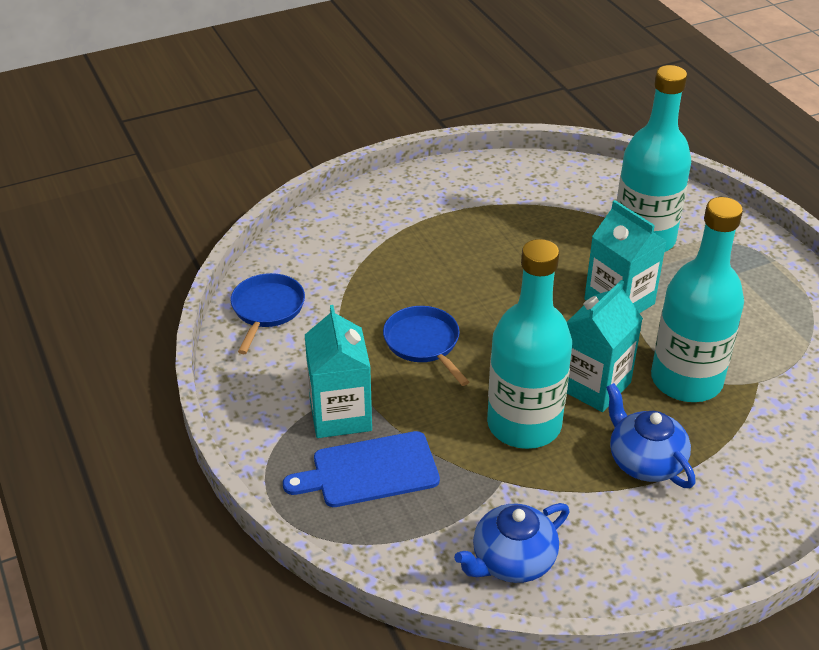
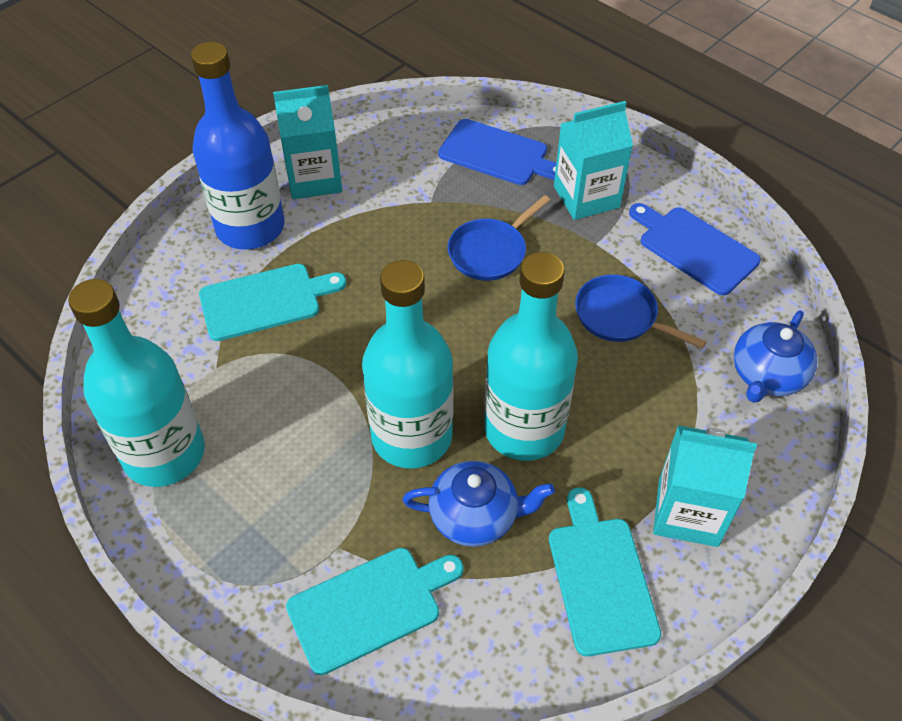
blue bottle: 0 -> 1
blue cutting board: 1 -> 2
turquoise cutting board: 0 -> 3

